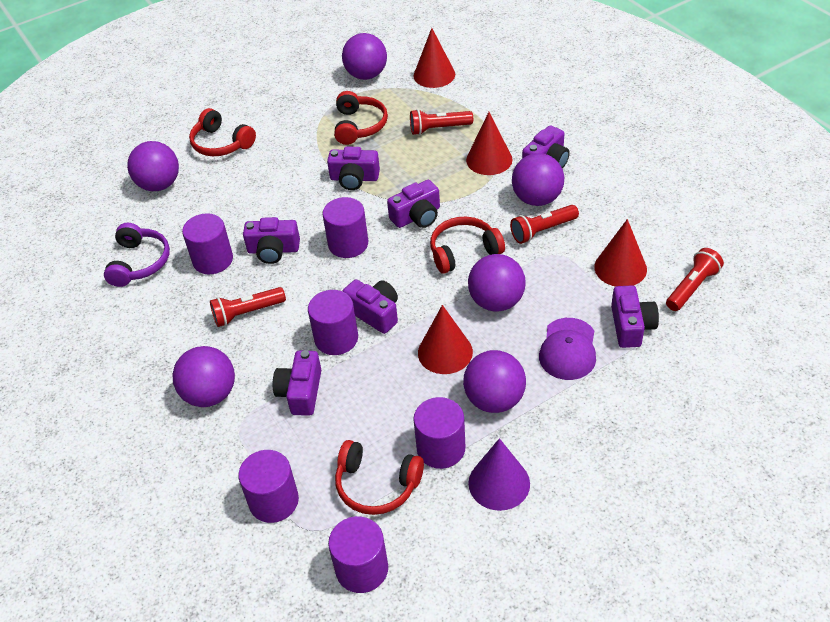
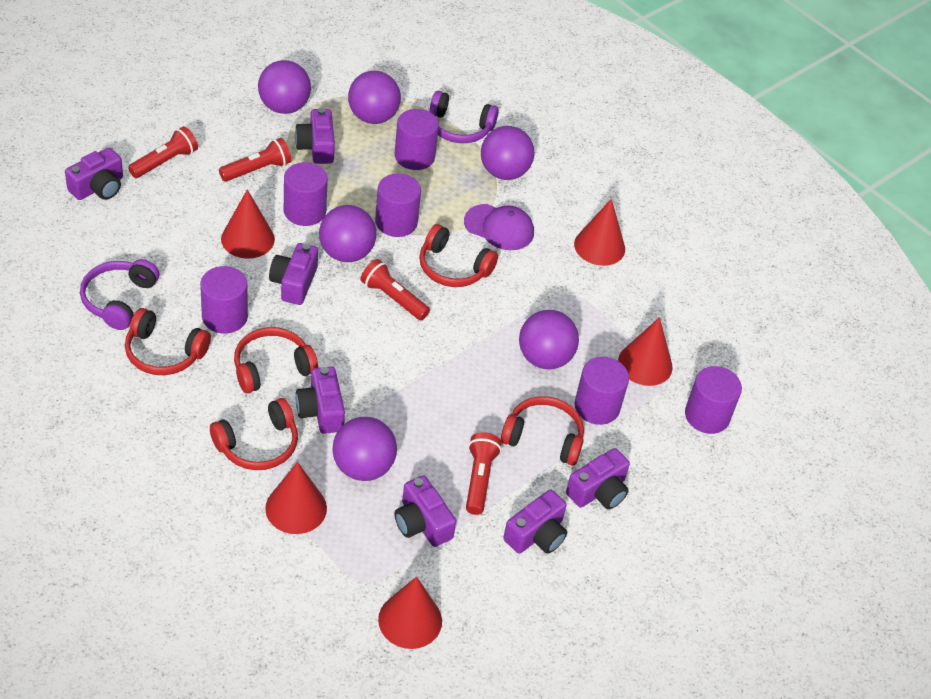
purple cone: 1 -> 0
purple headphones: 1 -> 2
red cone: 4 -> 5
red headphones: 4 -> 5

